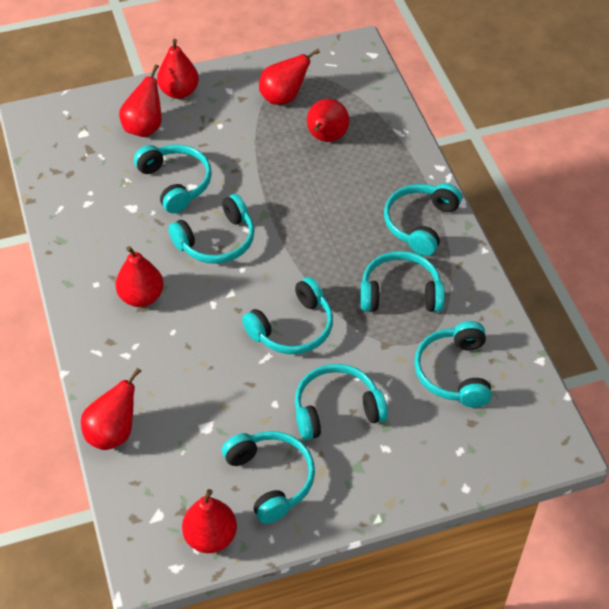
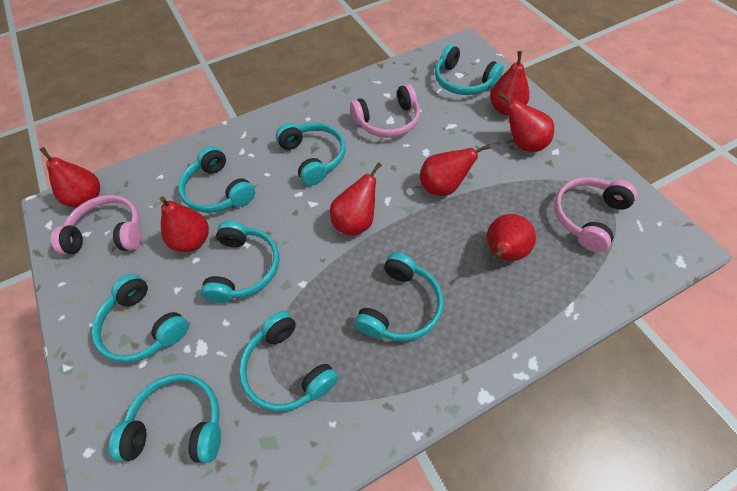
pink headphones: 0 -> 3

